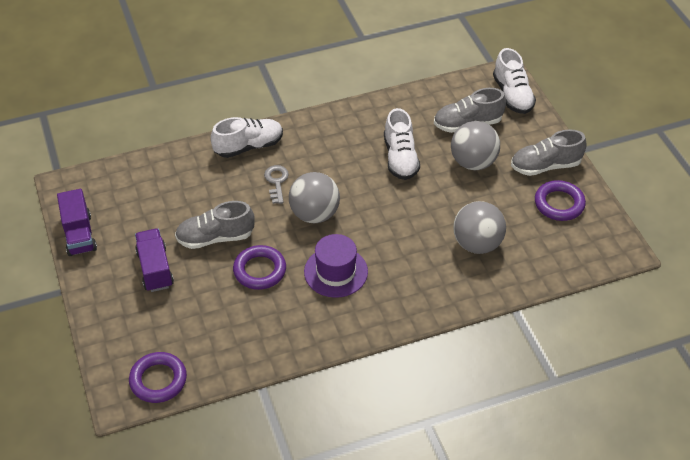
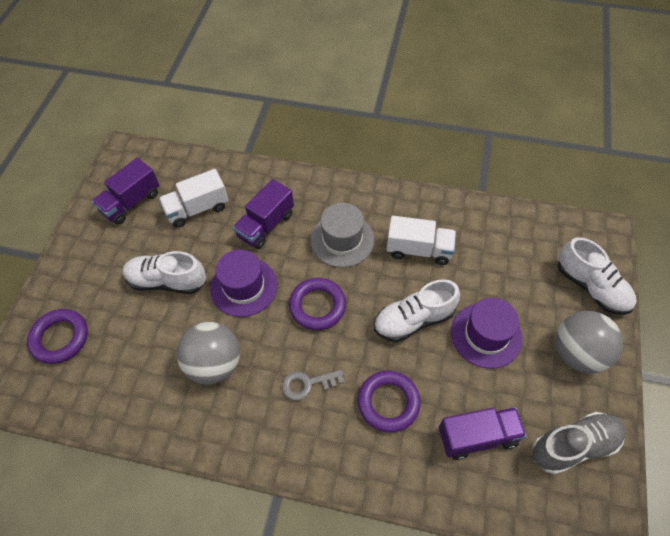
grey ball: 3 -> 2
grey hat: 0 -> 1
grey shoe: 3 -> 1
purple hat: 1 -> 2
purple truck: 2 -> 3
white truck: 0 -> 2

